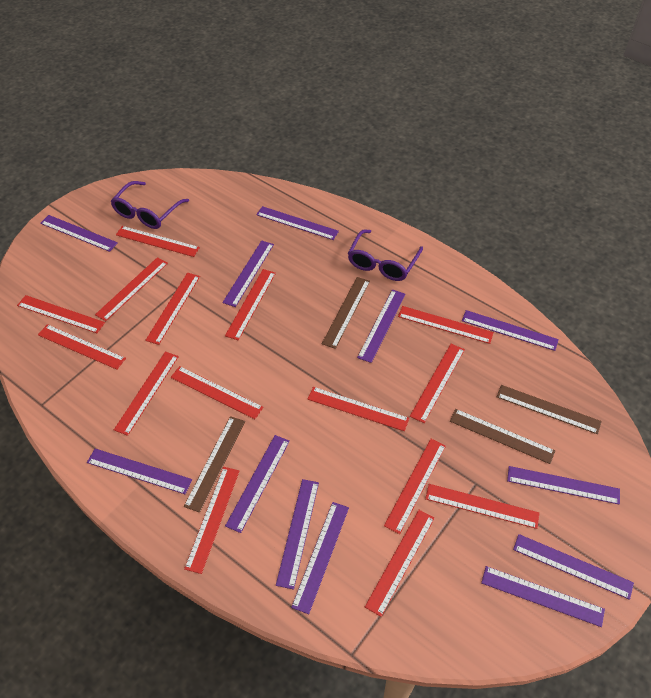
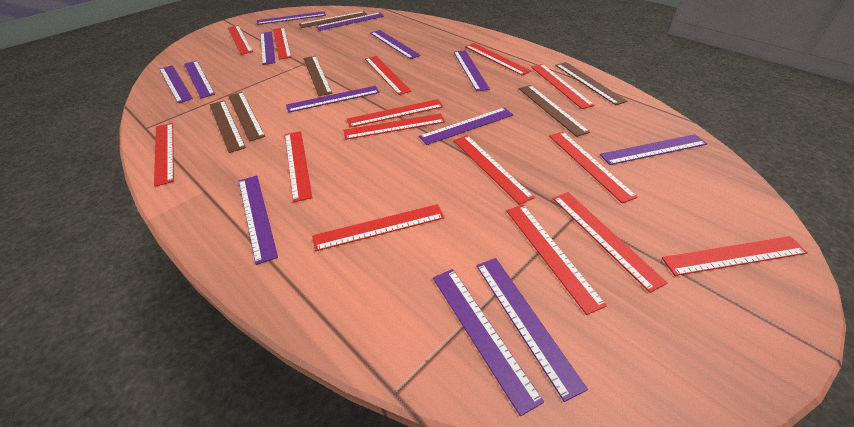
brown ruler: 4 -> 6
purple glasses: 2 -> 0
purple ruler: 12 -> 13

